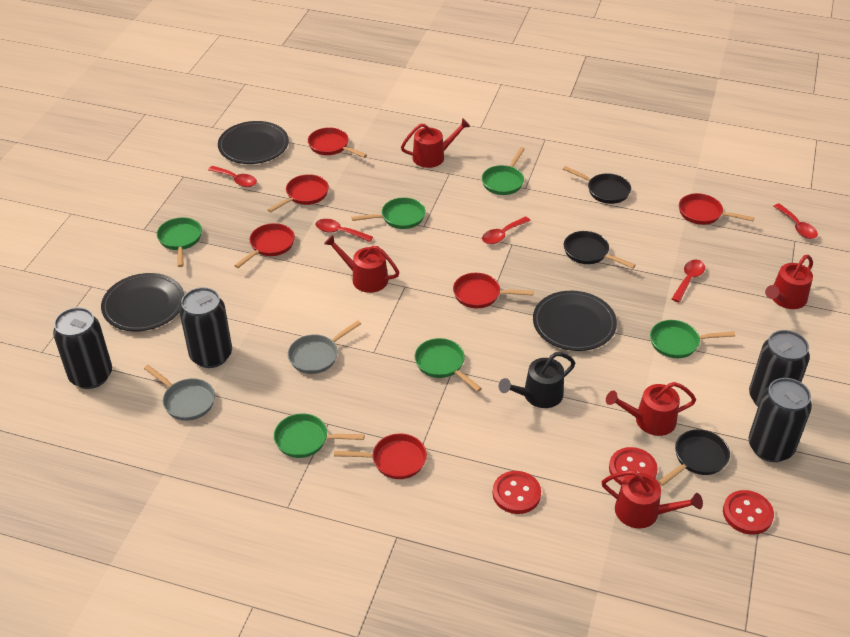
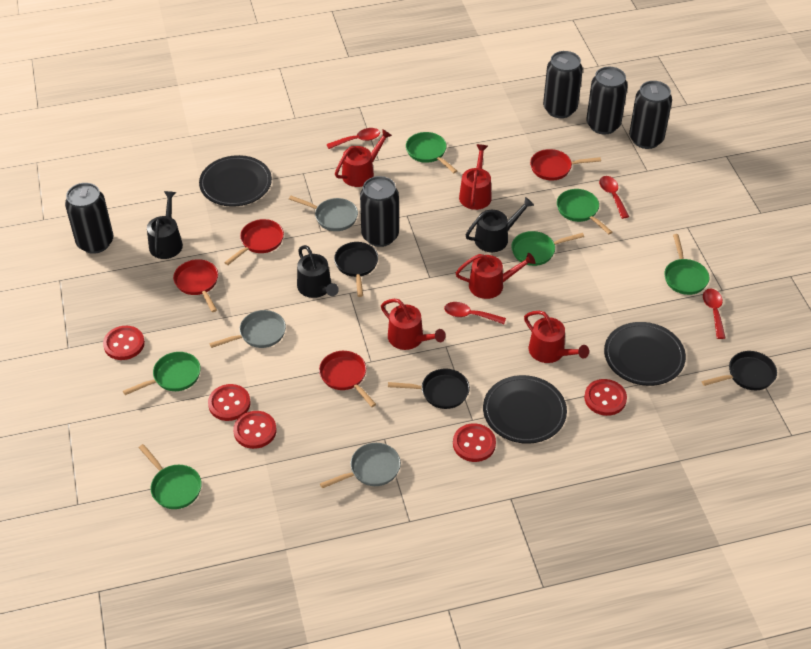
black can: 4 -> 5
black watering can: 1 -> 3
grey pan: 2 -> 3
red button: 3 -> 5
red pan: 6 -> 4
red spoon: 5 -> 4

